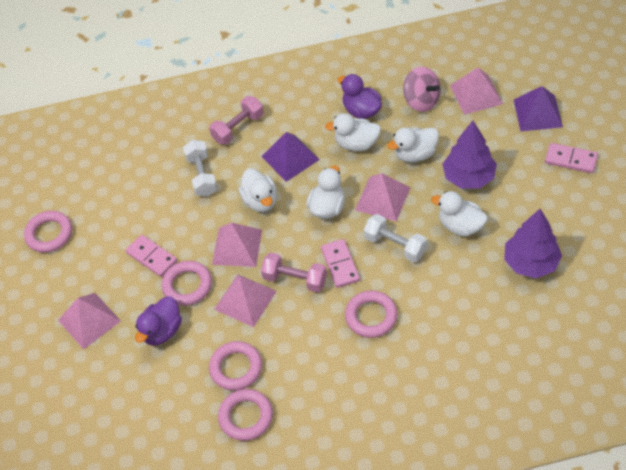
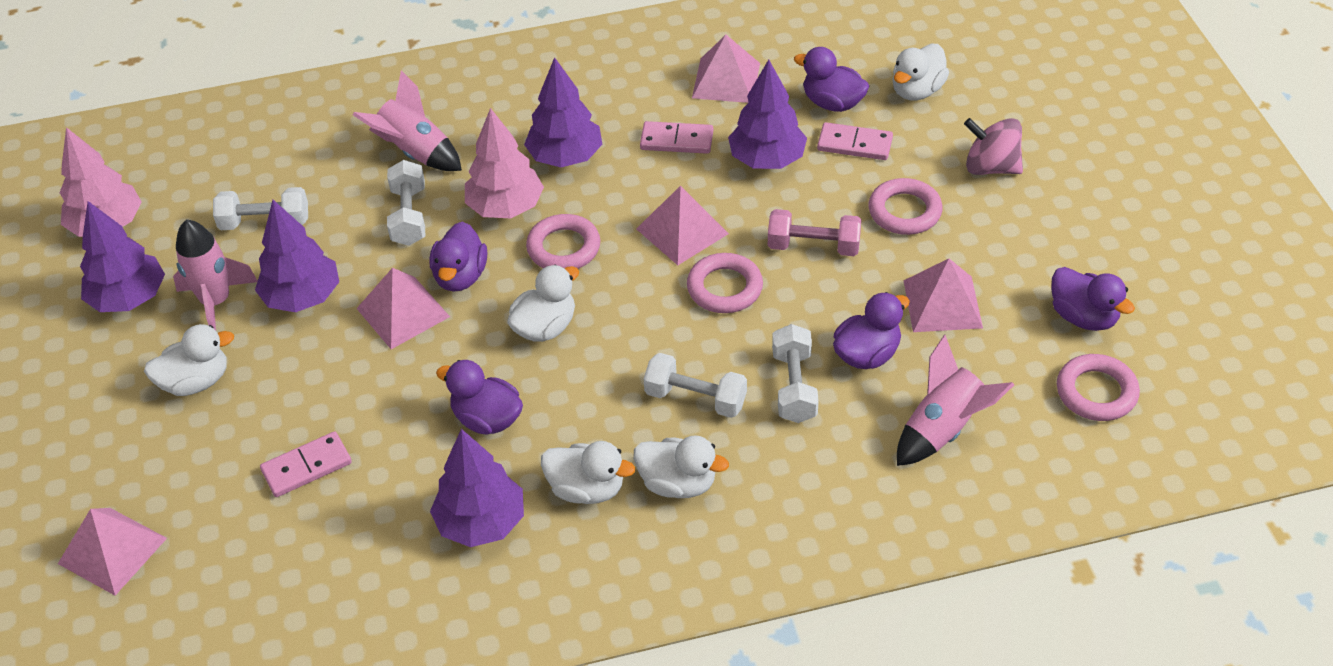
pink dumbbell: 2 -> 1
pink ring: 5 -> 4
pink rocket: 0 -> 3
pink tree: 0 -> 2
purple duck: 2 -> 5
purple pyramid: 2 -> 0
purple tree: 2 -> 5
white dumbbell: 2 -> 4

